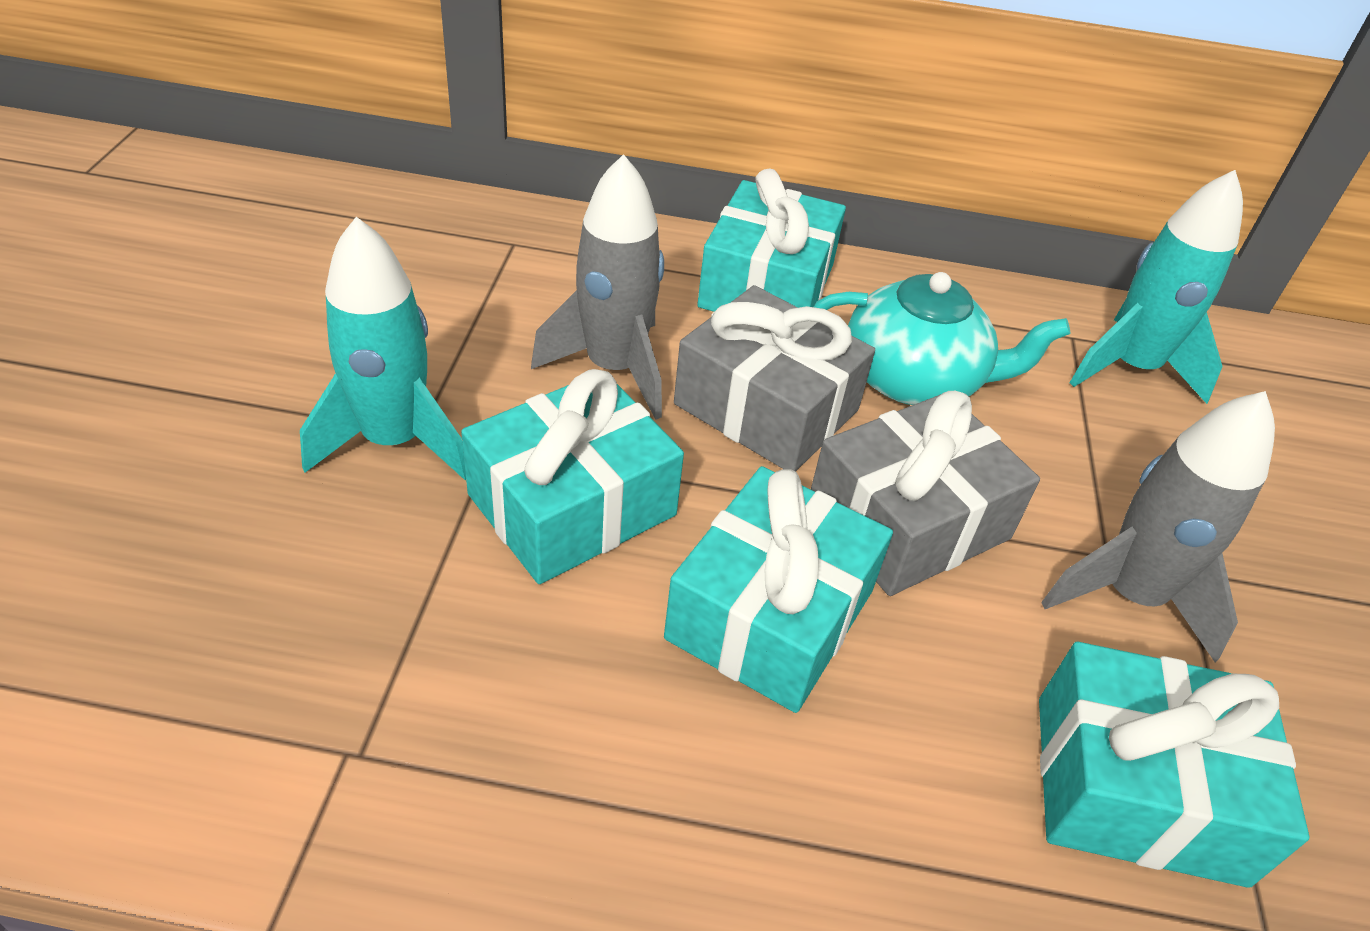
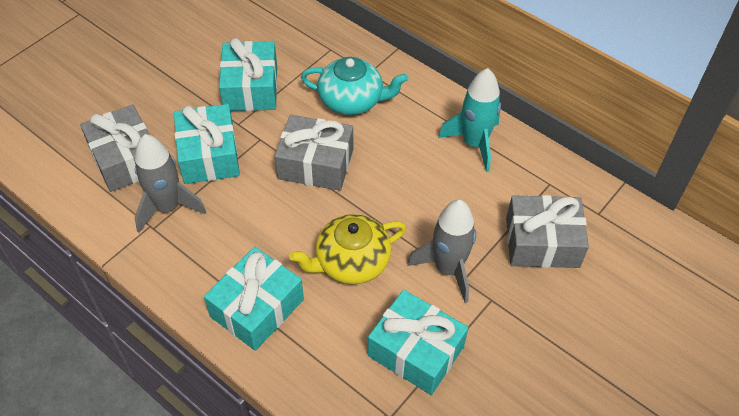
grey gift: 2 -> 3
turquoise rocket: 2 -> 1
yellow teapot: 0 -> 1

